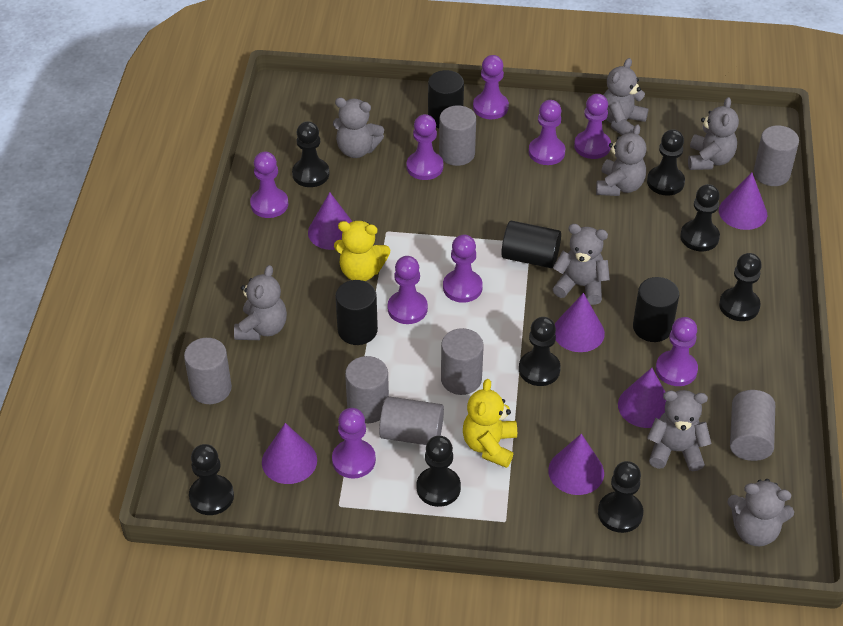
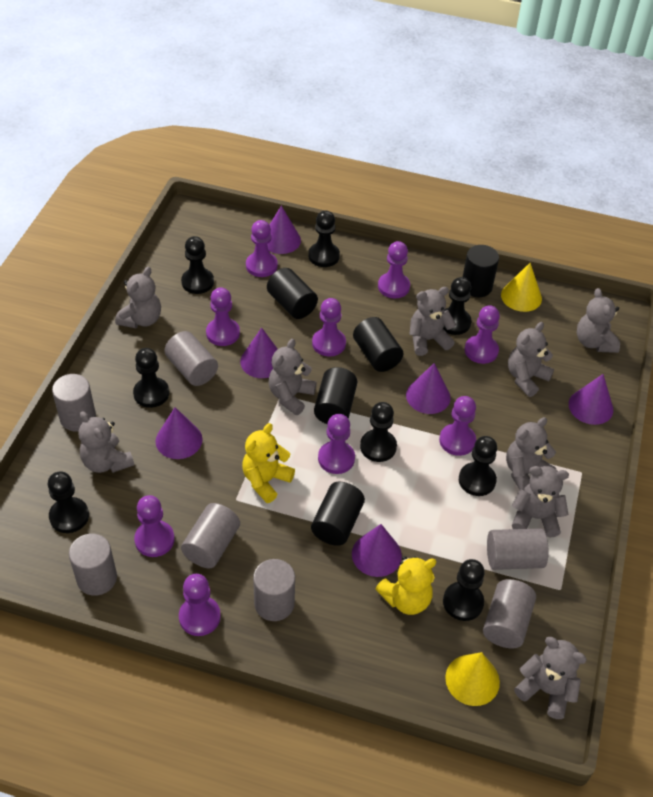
black cylinder: 4 -> 5
grey teddy bear: 8 -> 9
yellow cone: 0 -> 2

